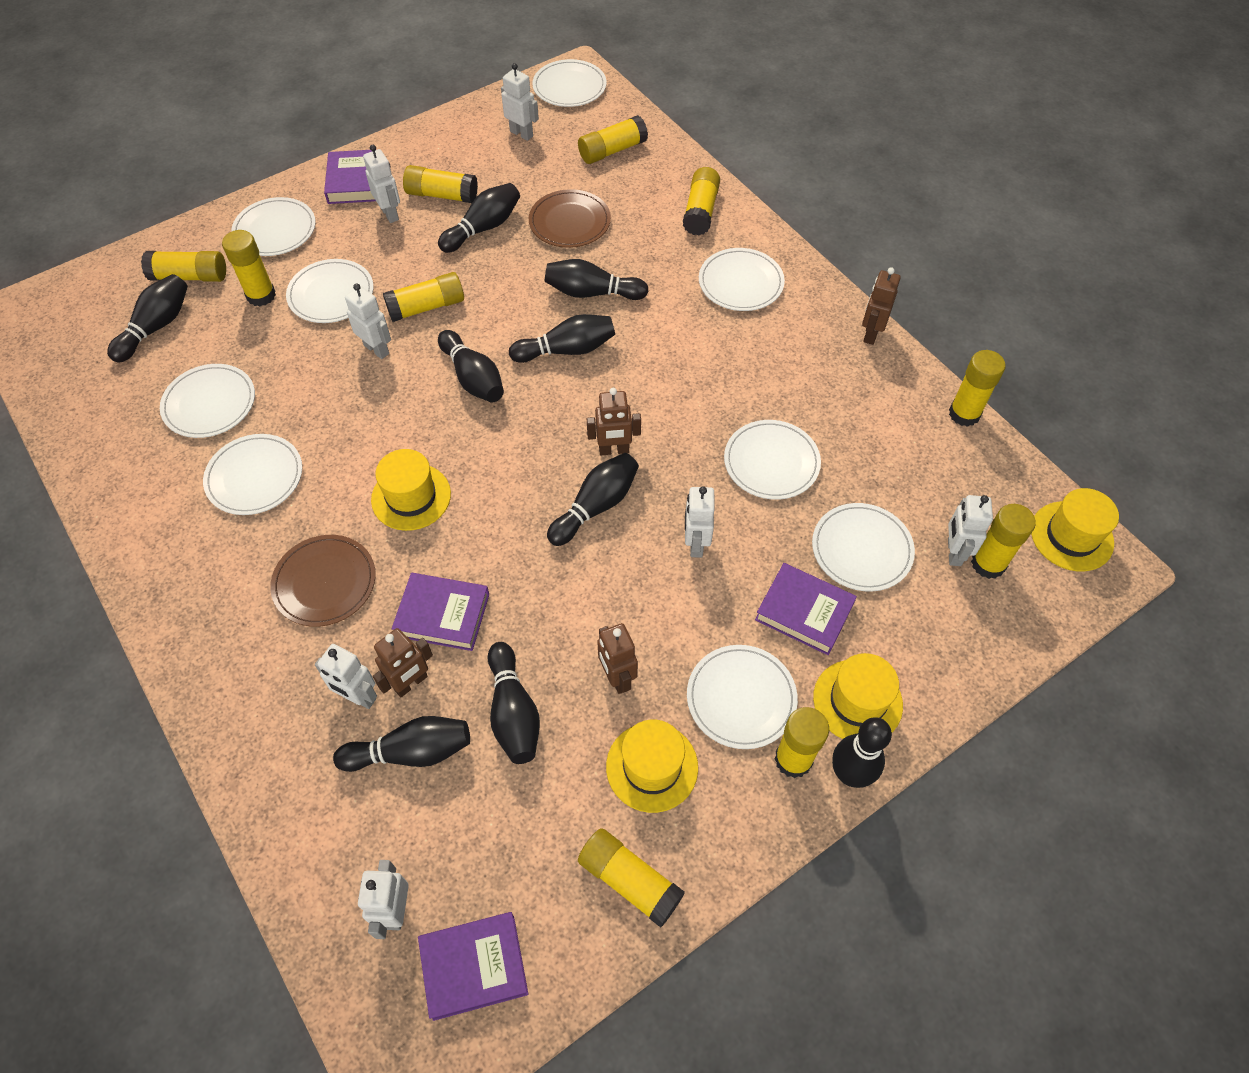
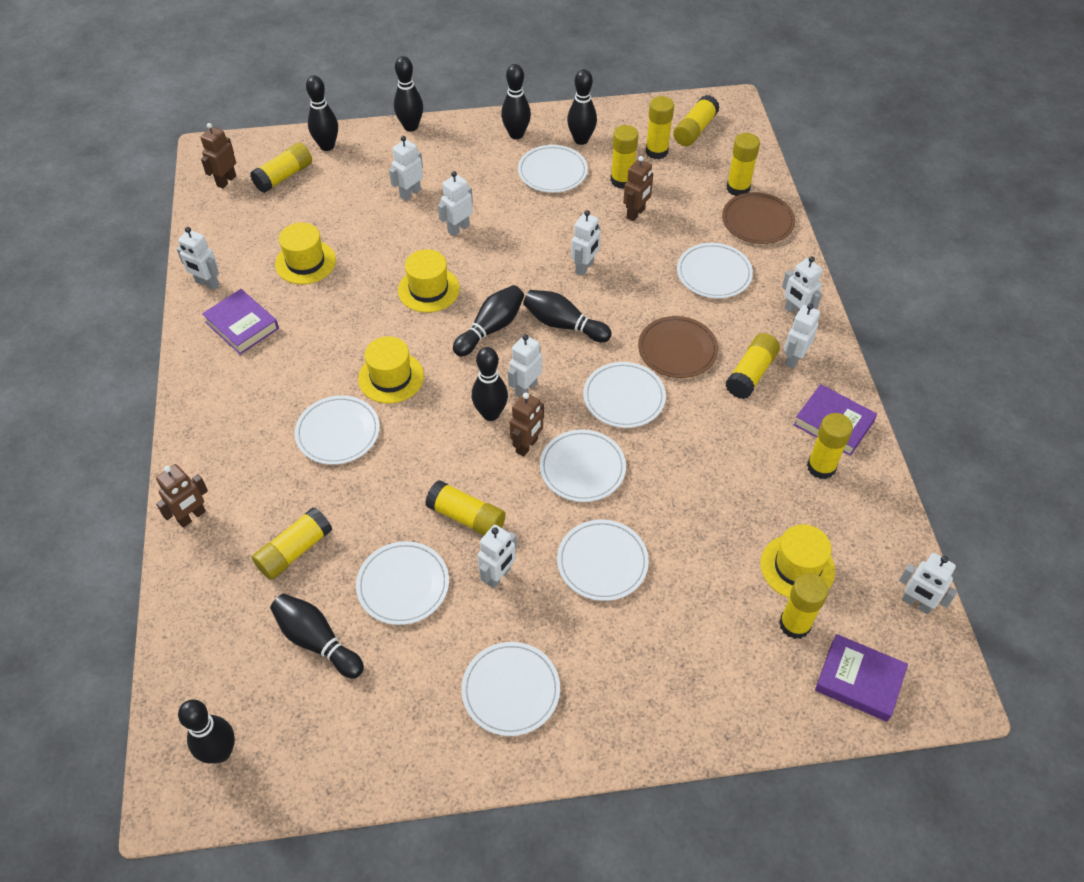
purple book: 4 -> 3
white plate: 9 -> 8
white robot: 7 -> 9

